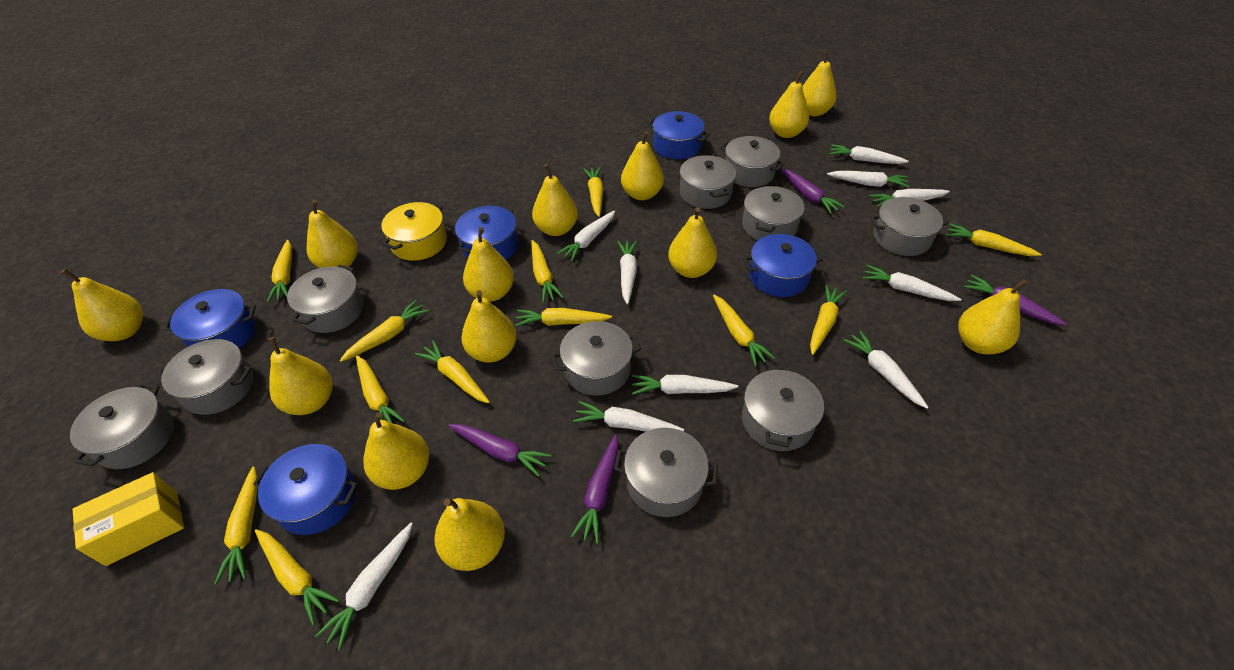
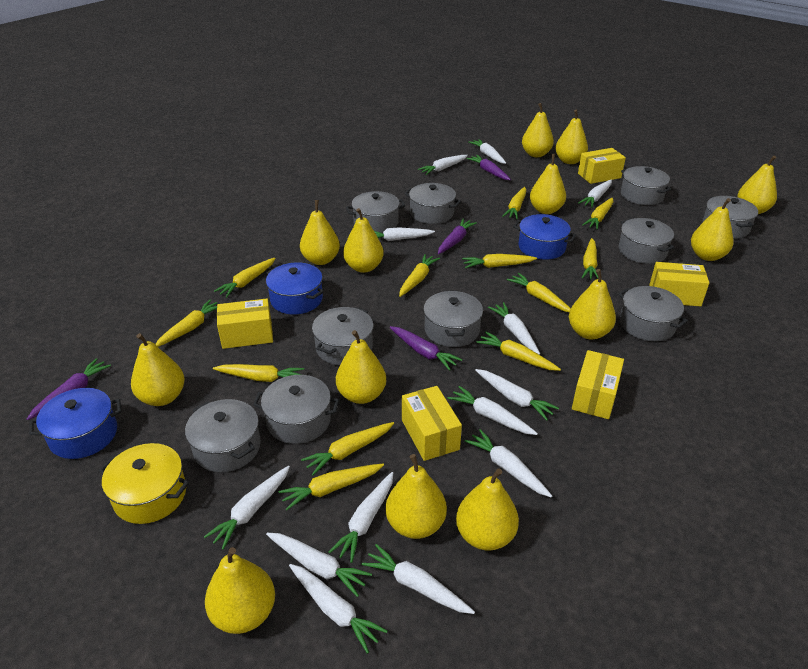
blue pot: 5 -> 3
white carrot: 10 -> 13
yellow box: 1 -> 5

